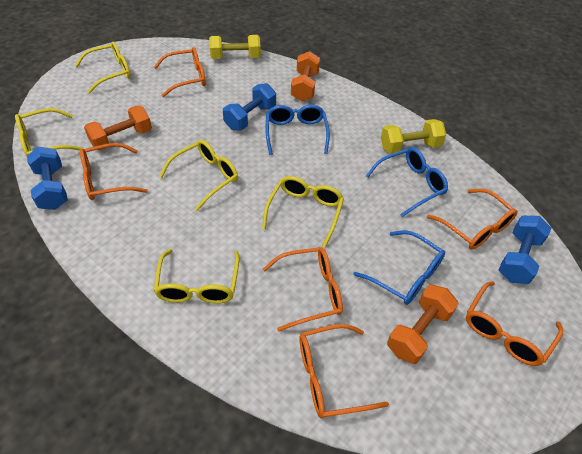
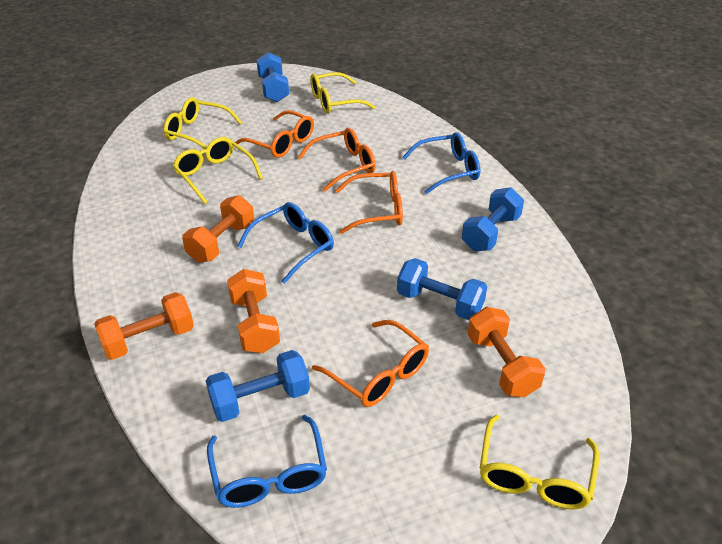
blue dumbbell: 3 -> 4
orange dumbbell: 3 -> 4
orange glasses: 6 -> 4
yellow dumbbell: 2 -> 0
yellow glasses: 5 -> 4

